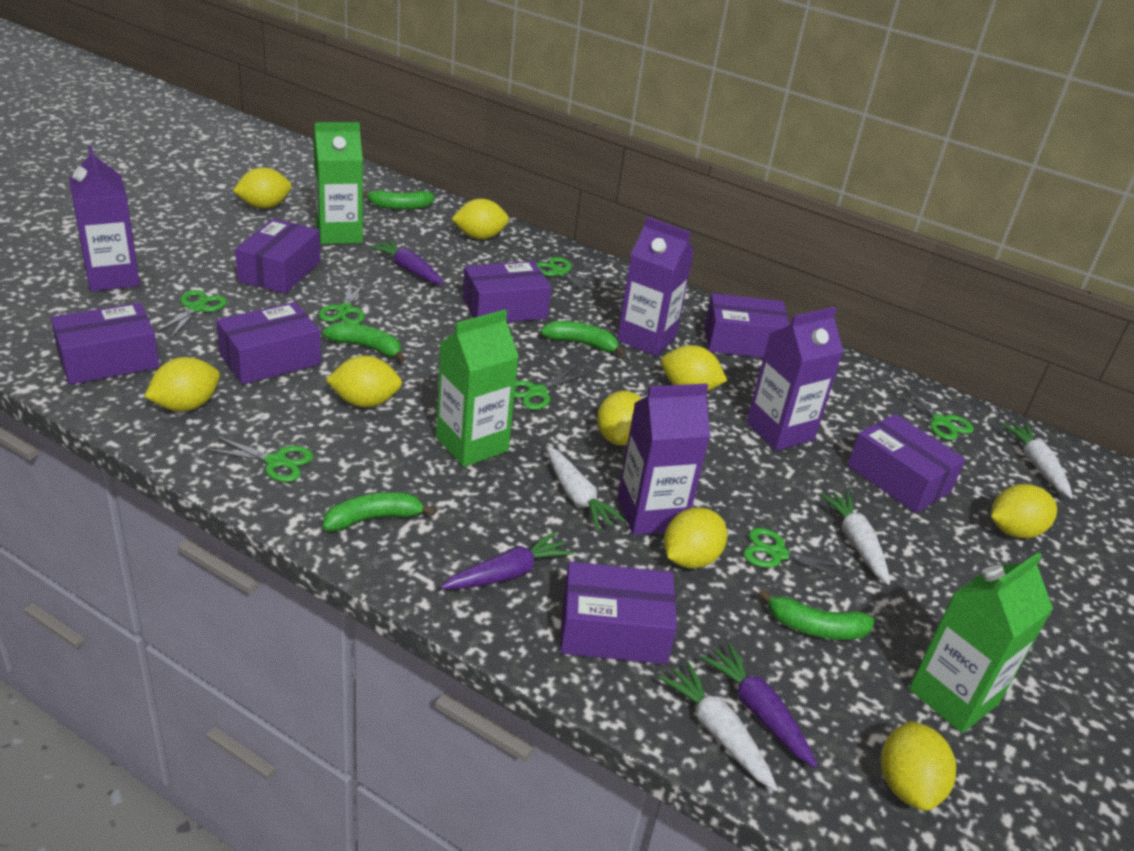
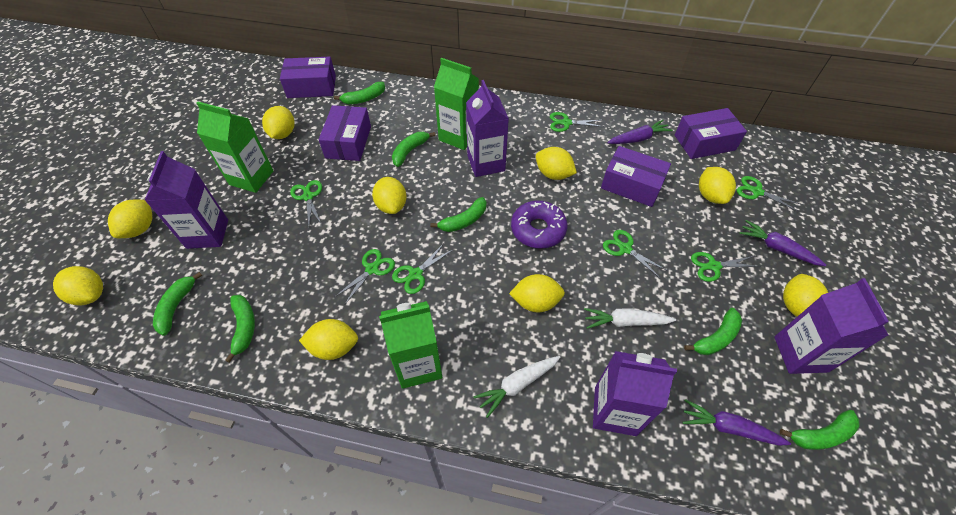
green banana: 5 -> 7
purple box: 7 -> 4
purple donut: 0 -> 1
white carrot: 4 -> 2

